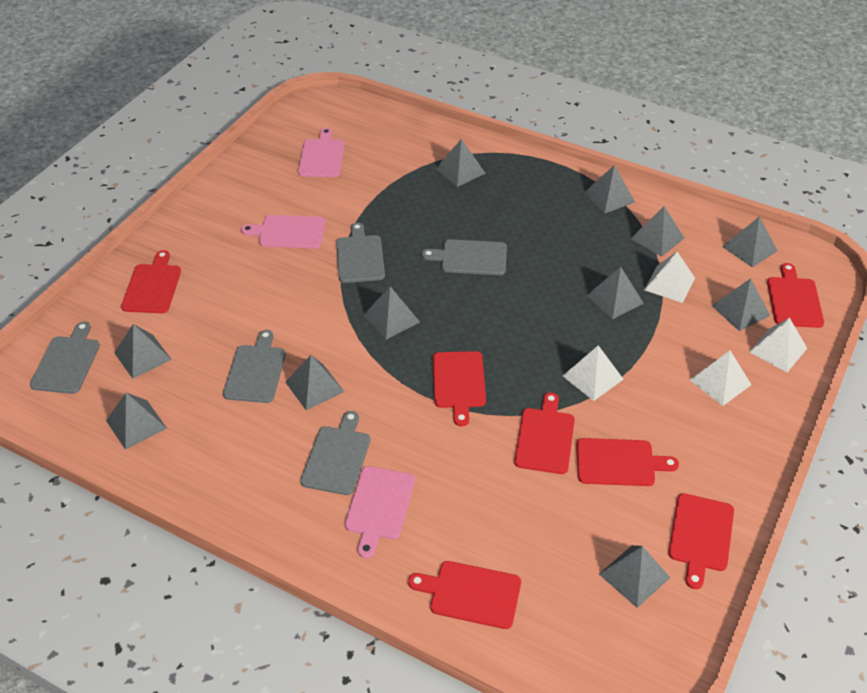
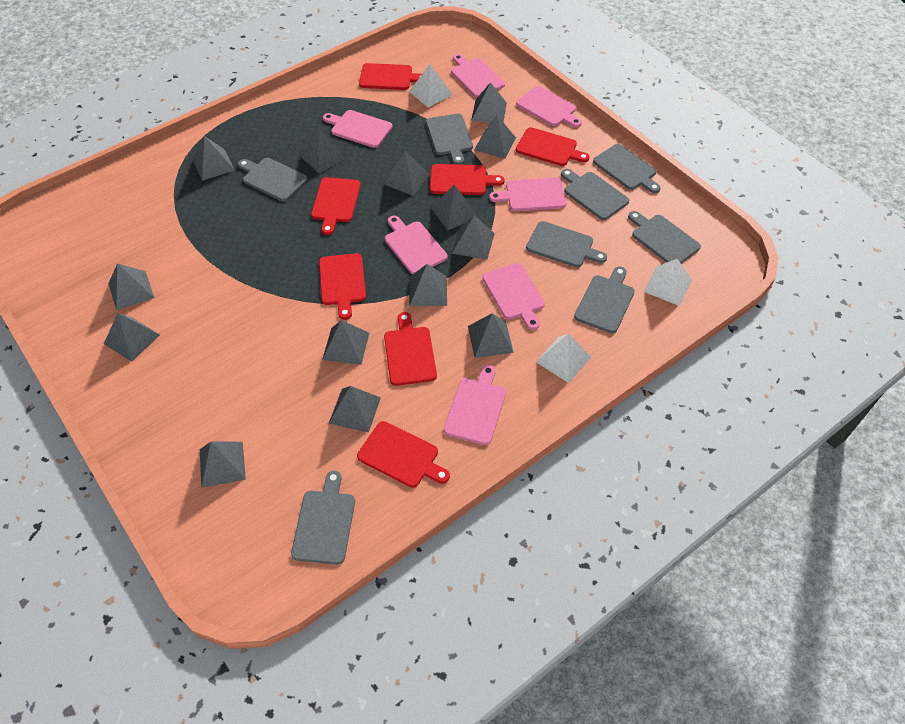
grey cutting board: 5 -> 8
grey pyramid: 11 -> 14
pink cutting board: 3 -> 7
white pyramid: 4 -> 3

